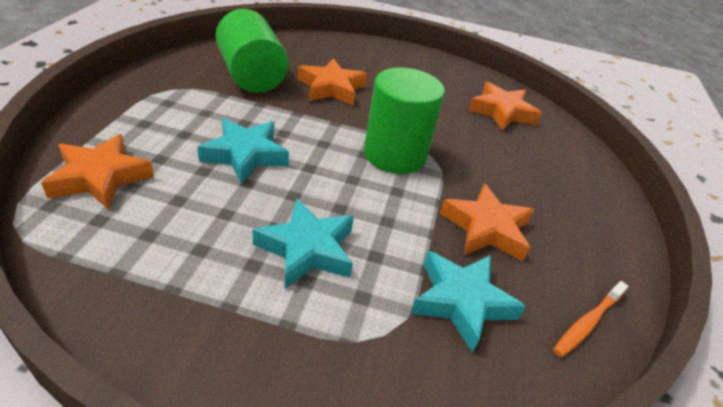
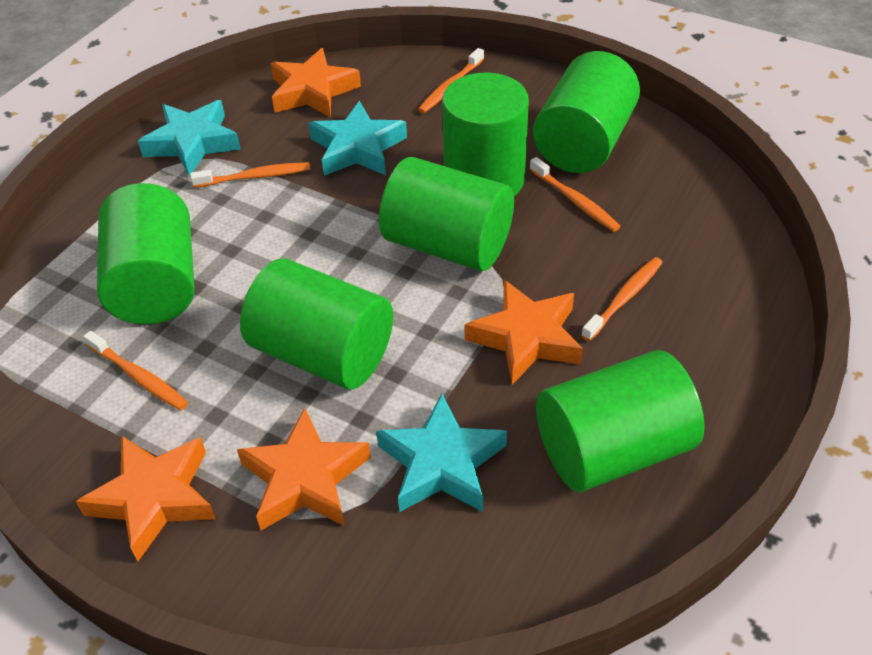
green cylinder: 2 -> 6
orange toothbrush: 1 -> 5

